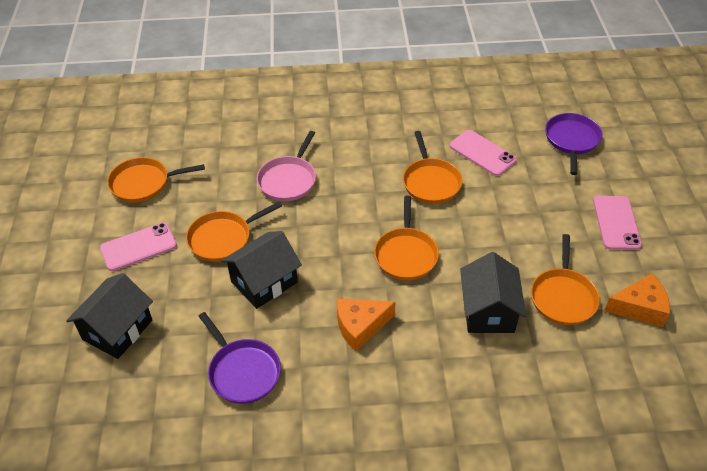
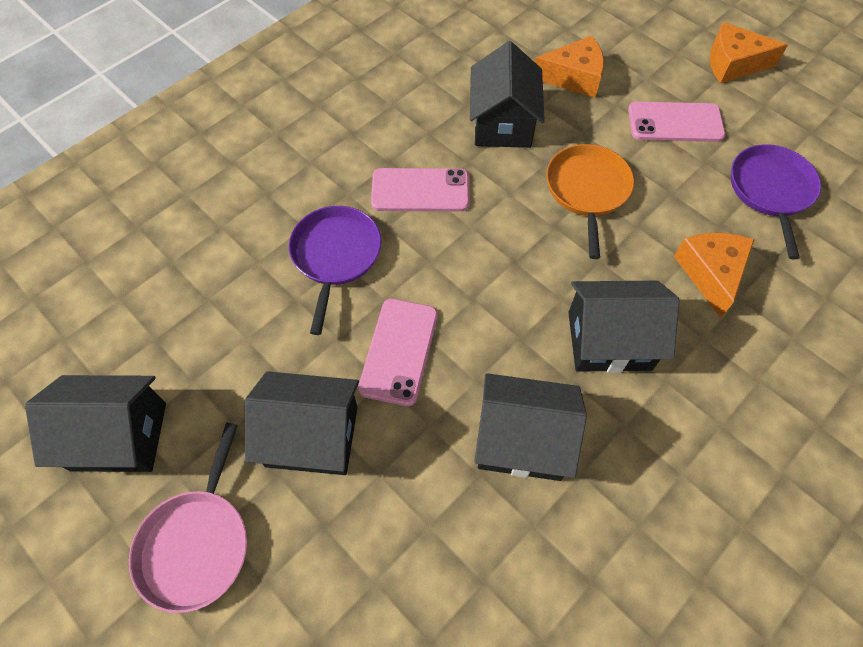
black house: 3 -> 5
orange cheese: 2 -> 3
orange pan: 5 -> 1

